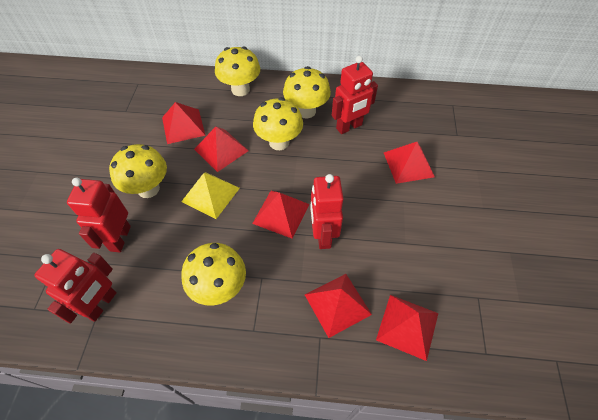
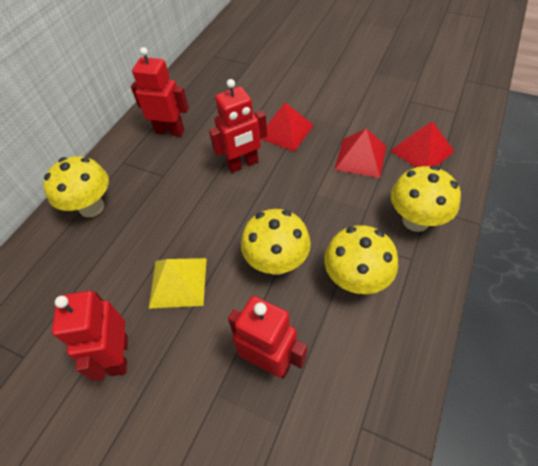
red pyramid: 6 -> 3
yellow mushroom: 5 -> 4

